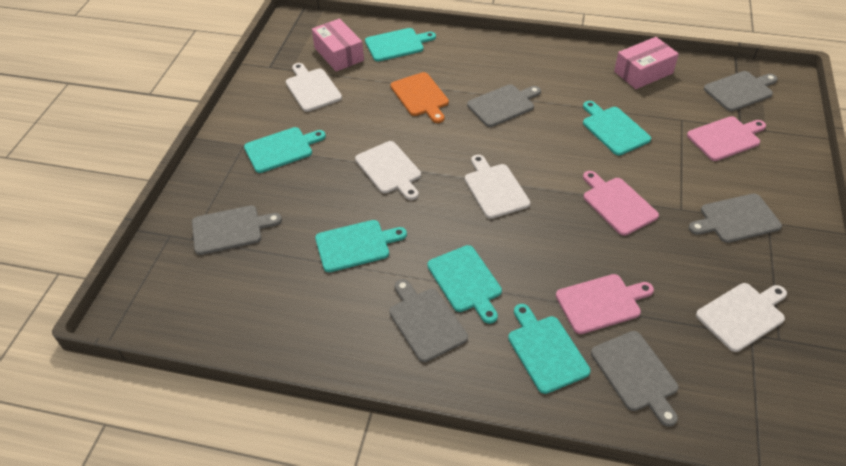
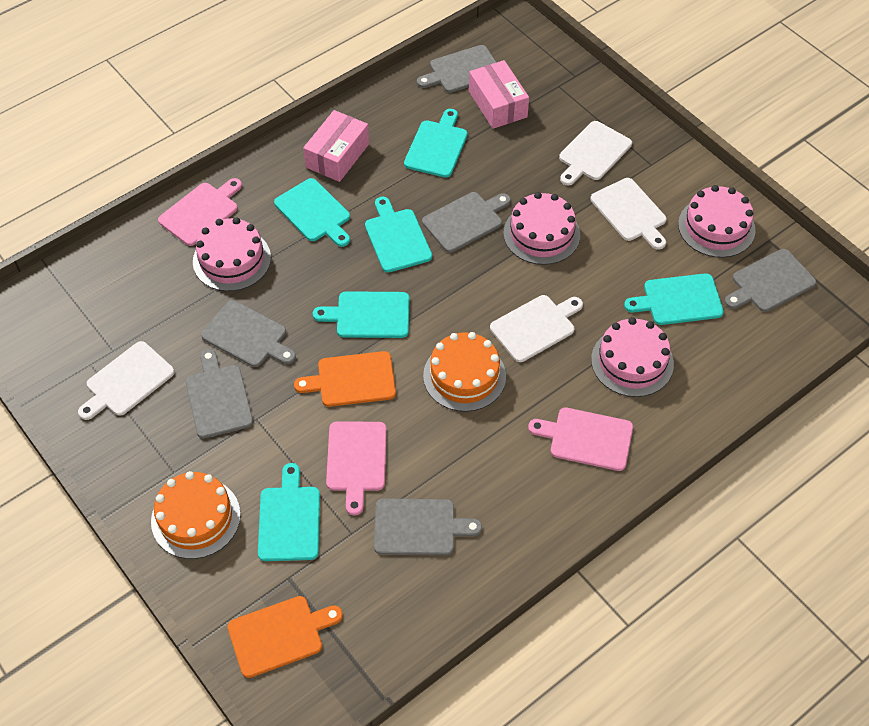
orange cake: 0 -> 2
orange cutting board: 1 -> 2
pink cake: 0 -> 4

